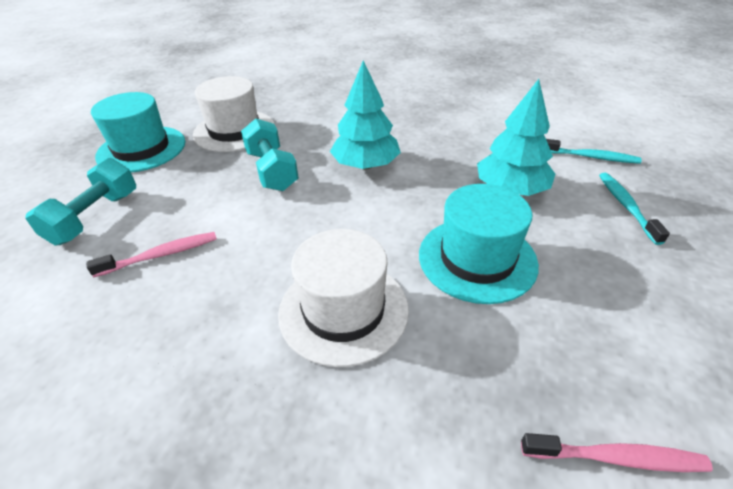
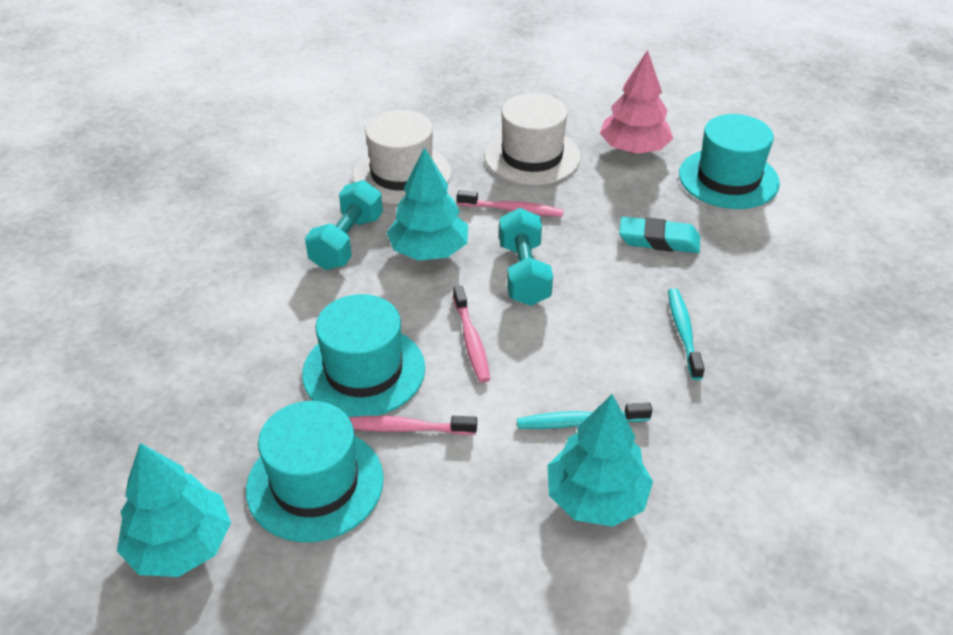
pink toothbrush: 2 -> 3
pink tree: 0 -> 1
turquoise eraser: 0 -> 1
turquoise hat: 2 -> 3
turquoise tree: 2 -> 3

